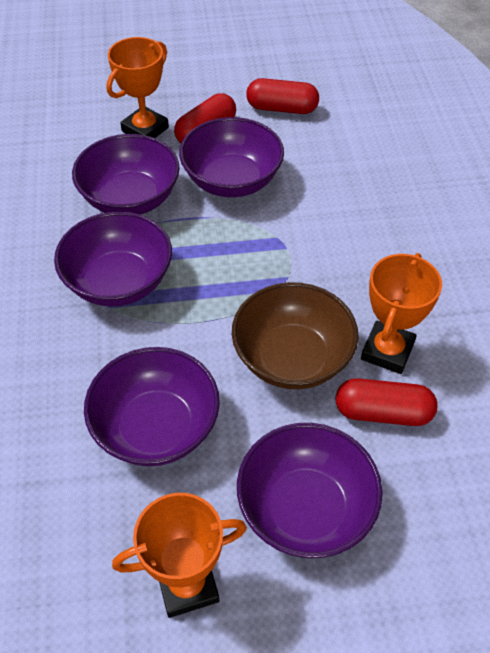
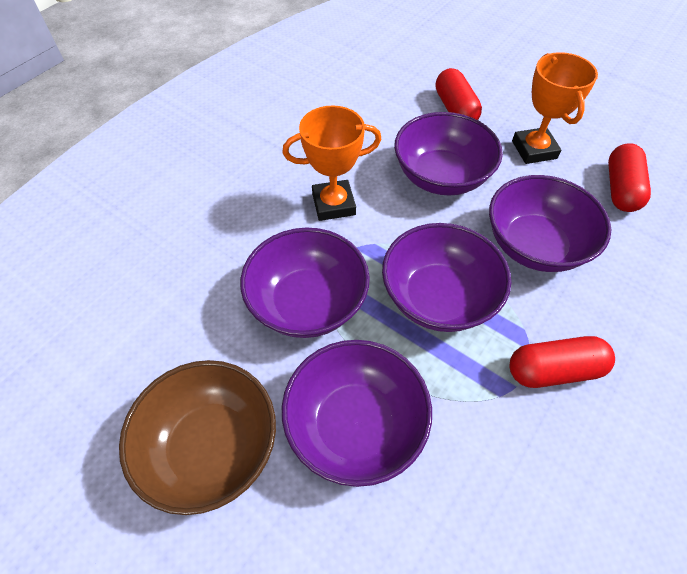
orange trophy: 3 -> 2

